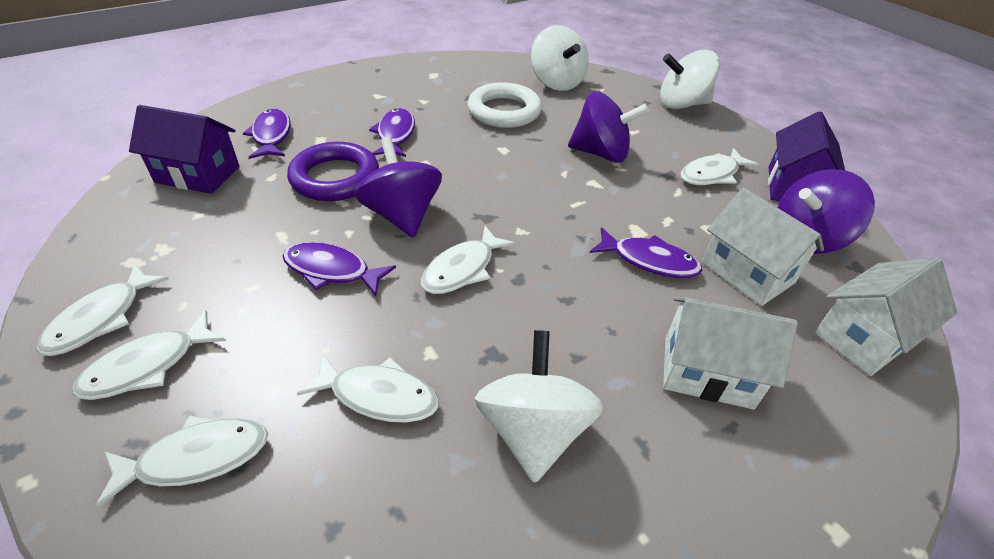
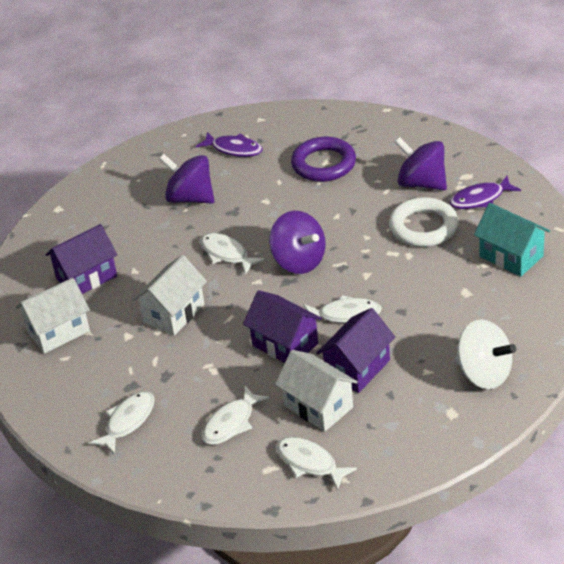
purple fish: 4 -> 2
purple house: 2 -> 3
turquoise house: 0 -> 1
white fish: 6 -> 5
white spinning top: 3 -> 1

